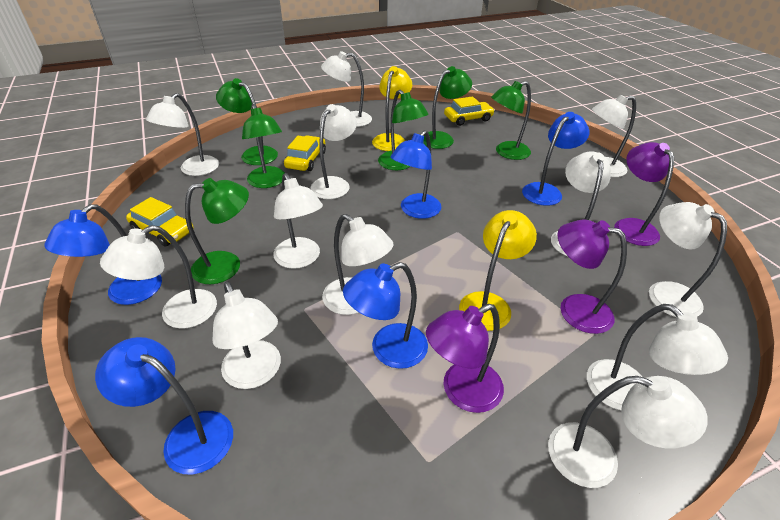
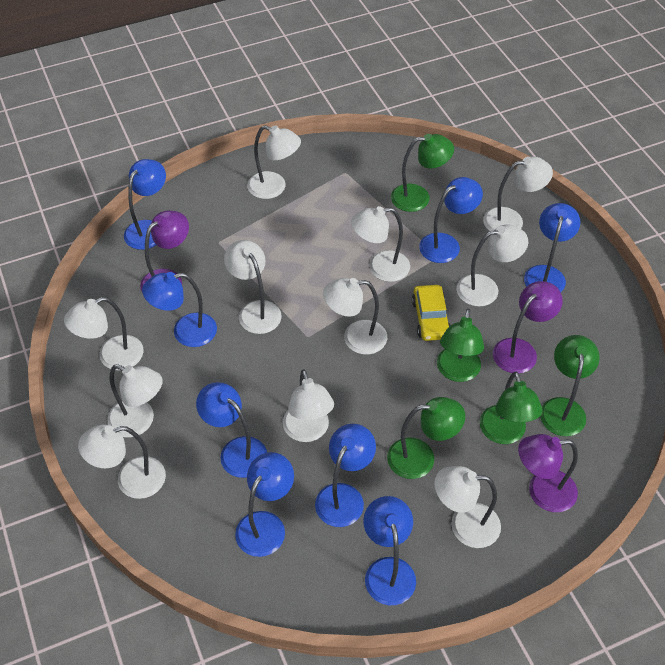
blue lamp: 5 -> 8
green lamp: 6 -> 5
white lamp: 12 -> 11
yellow car: 3 -> 1
yellow lamp: 2 -> 0

